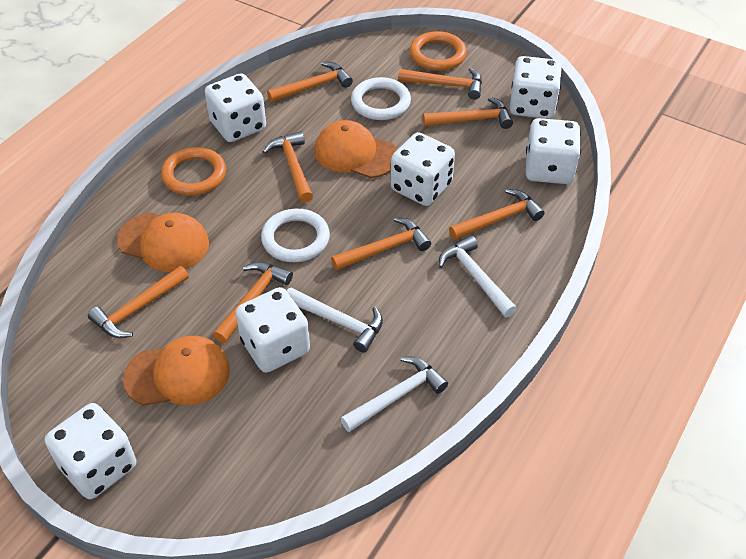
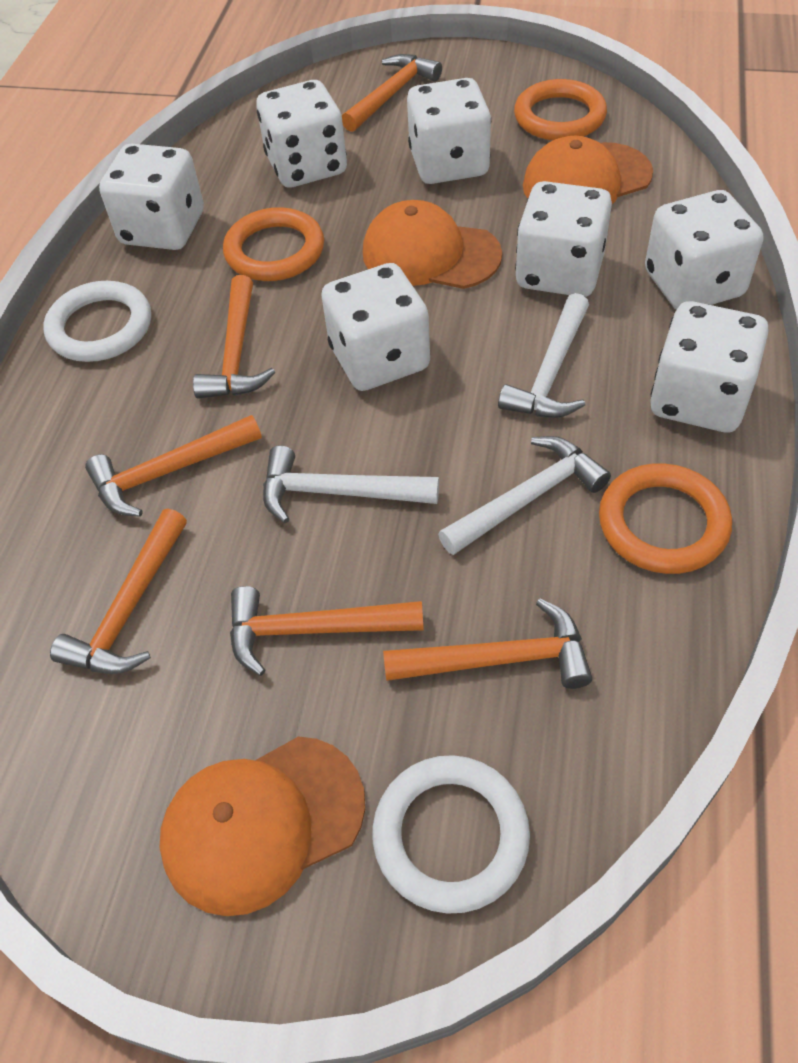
orange hammer: 8 -> 6
orange ring: 2 -> 3
white dice: 6 -> 7

